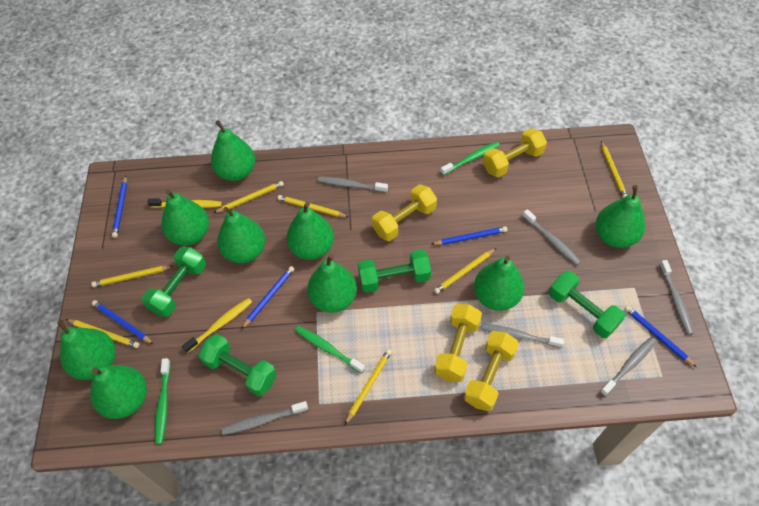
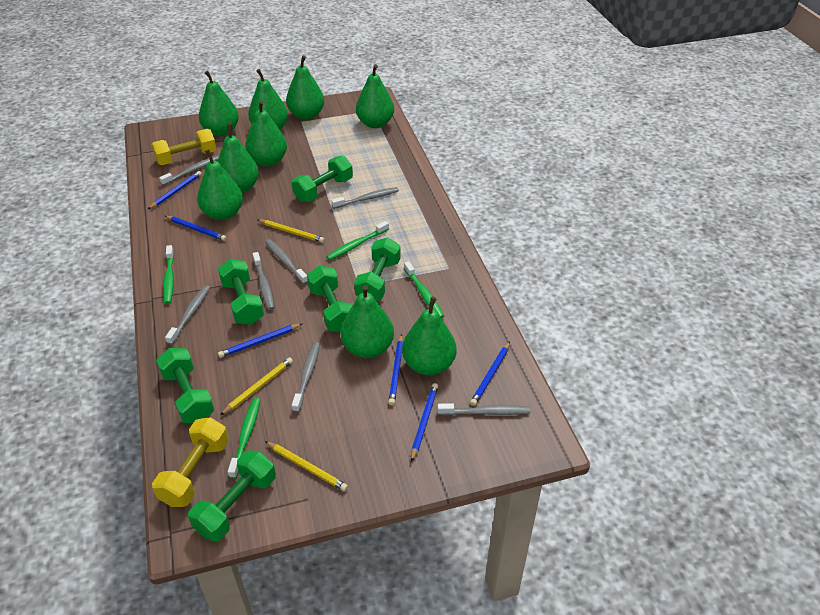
blue pencil: 5 -> 6
green dumbbell: 4 -> 6
green toothbrush: 3 -> 4
grey toothbrush: 6 -> 7
yellow dumbbell: 4 -> 2
yellow pencil: 7 -> 3
yellow toothbrush: 2 -> 0

